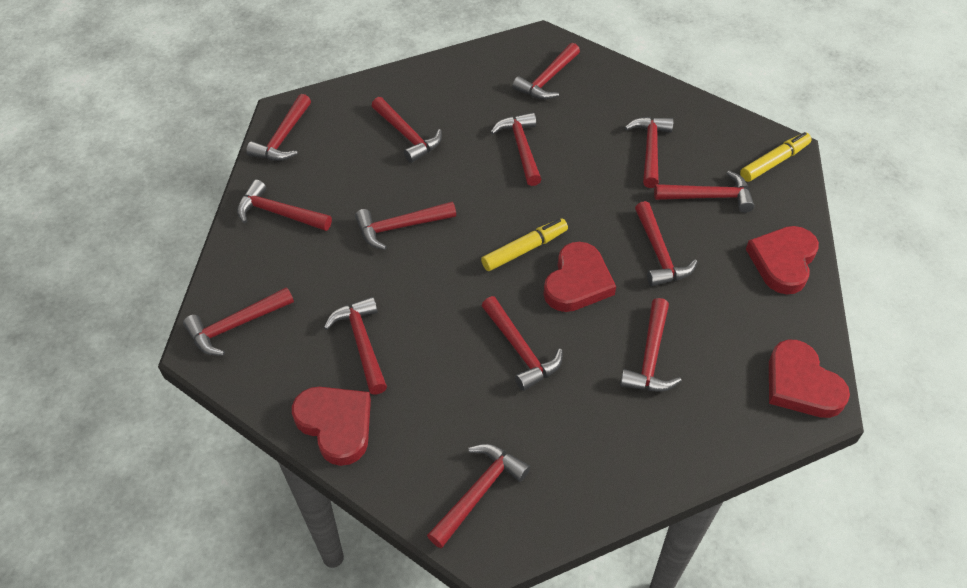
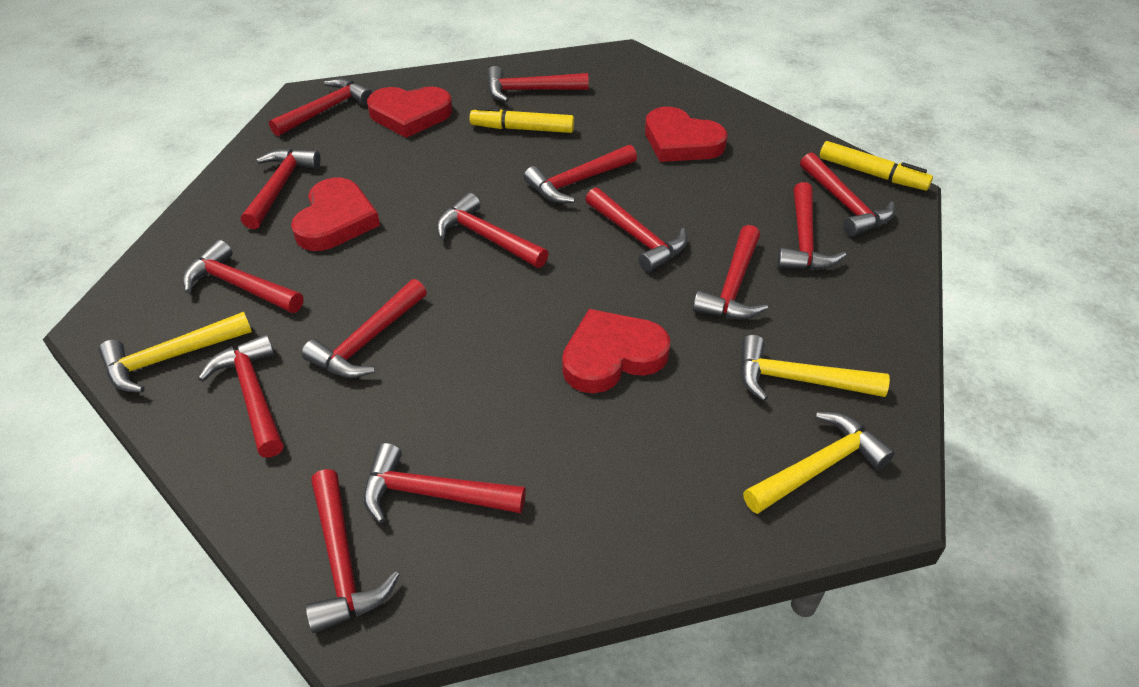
yellow hammer: 0 -> 3

